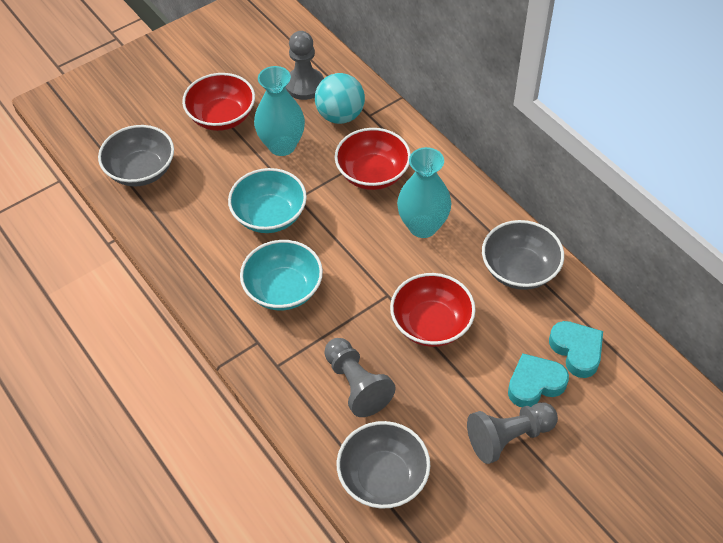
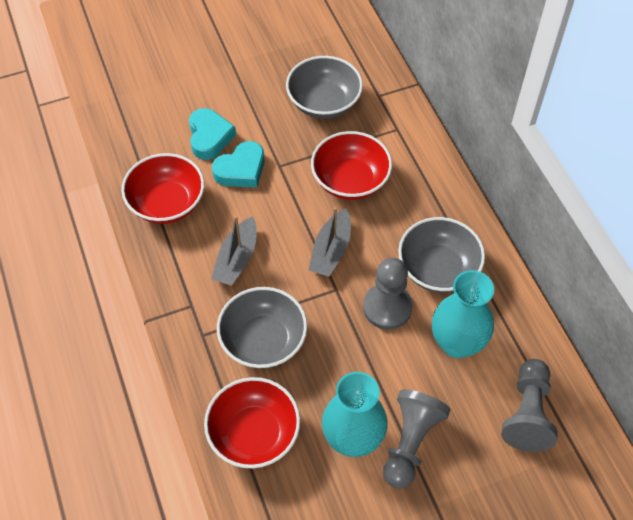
grey boat: 0 -> 2
turquoise ball: 1 -> 0
turquoise bowl: 2 -> 0

